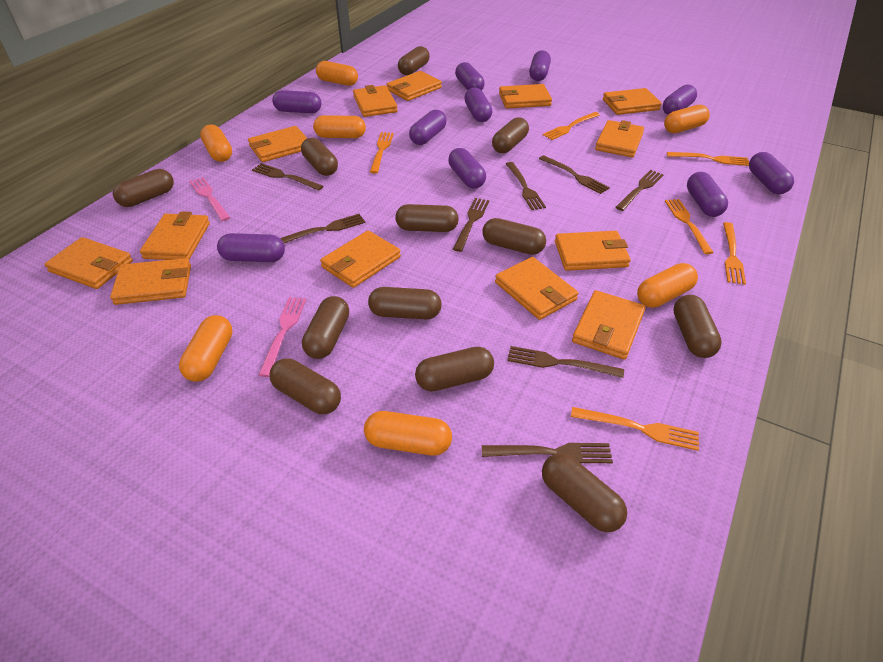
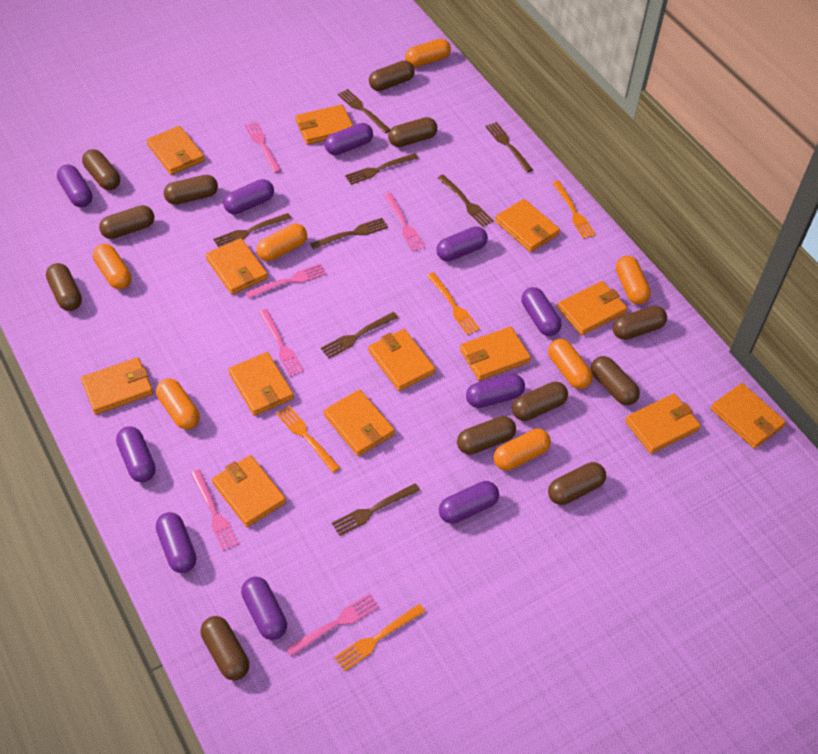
orange fork: 6 -> 4
pink fork: 2 -> 6

